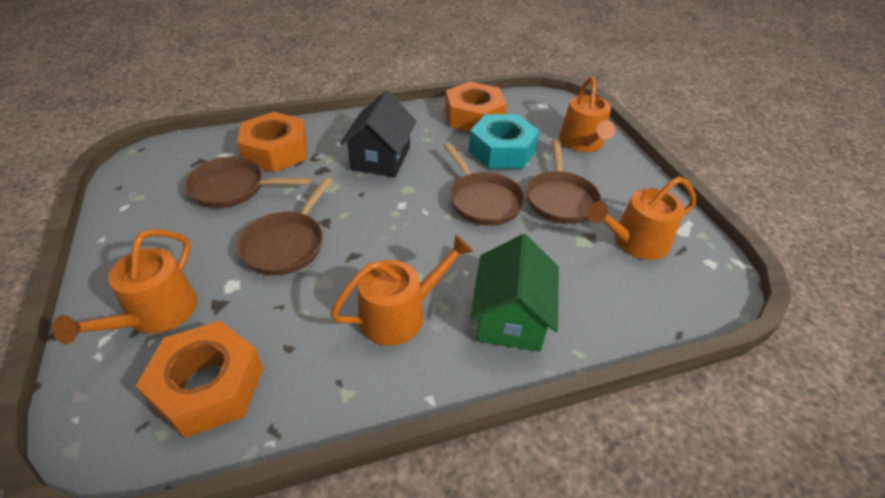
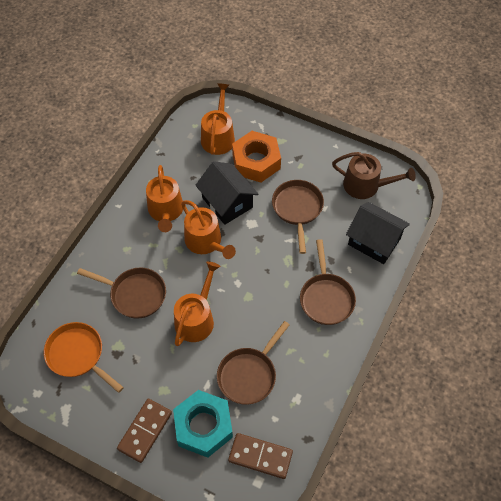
black house: 1 -> 2
brown domino: 0 -> 2
brown watering can: 0 -> 1
green house: 1 -> 0
orange nut: 3 -> 1
orange pan: 0 -> 1

